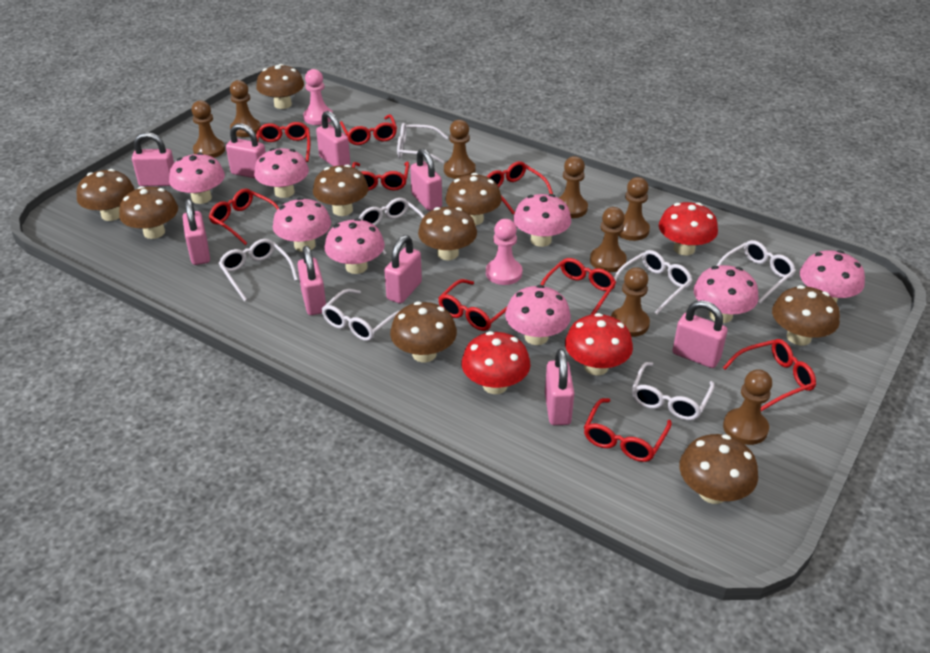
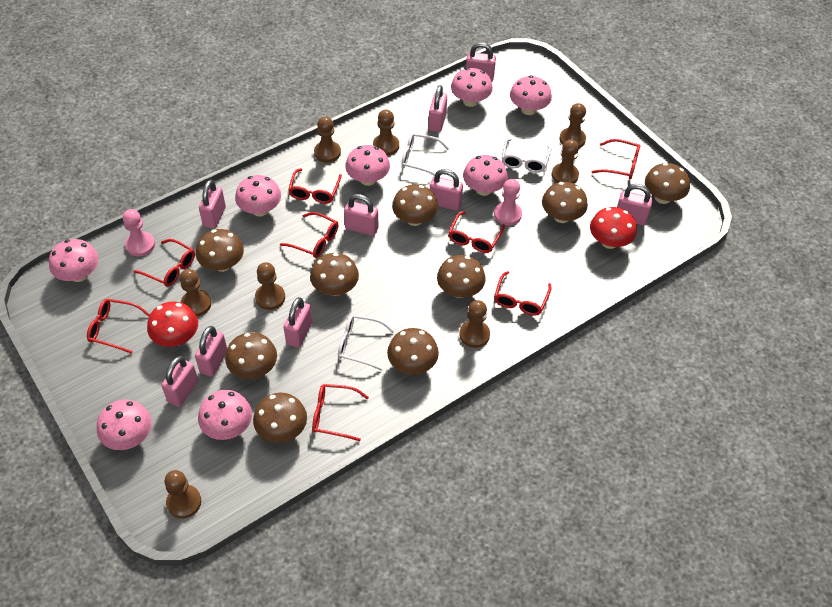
red glasses: 9 -> 8
red mushroom: 3 -> 2
white glasses: 7 -> 3

